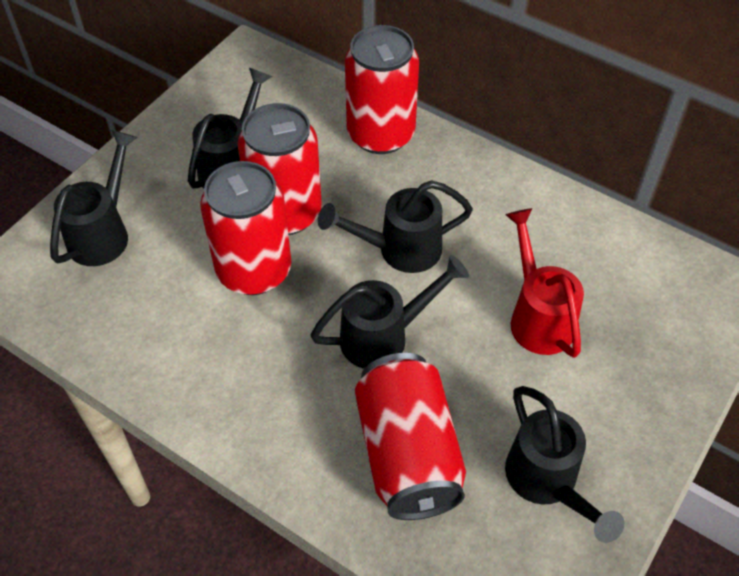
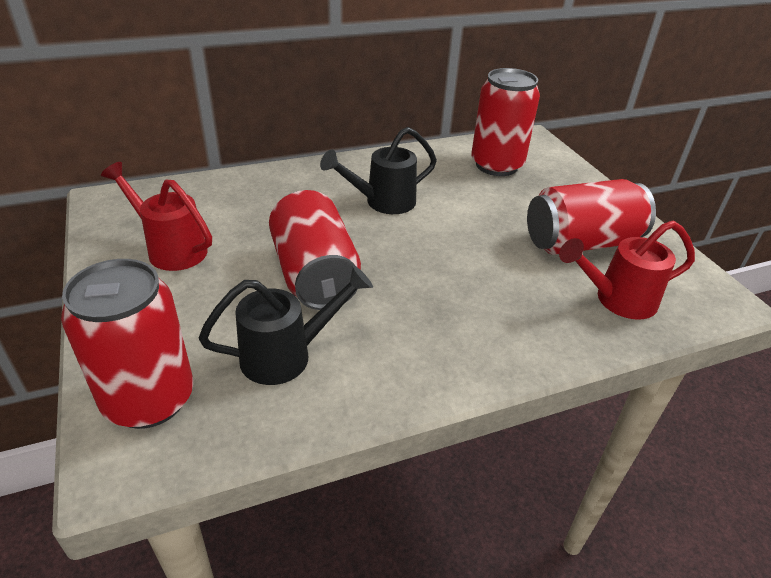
black watering can: 5 -> 2
red watering can: 1 -> 2

